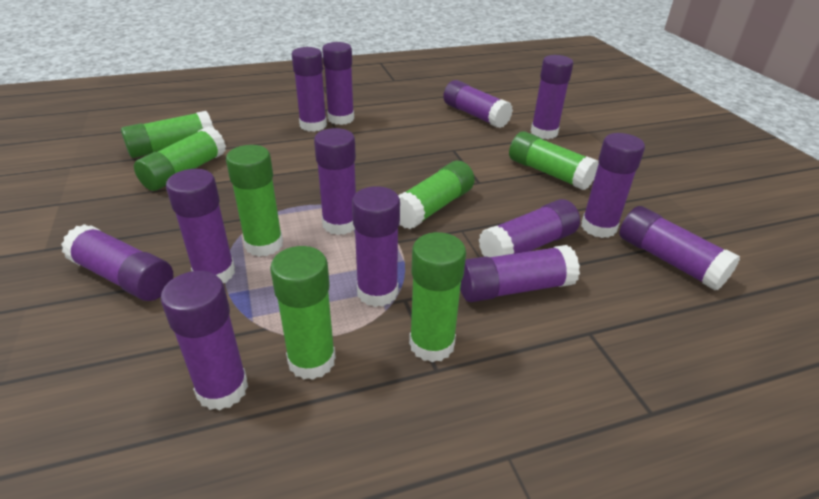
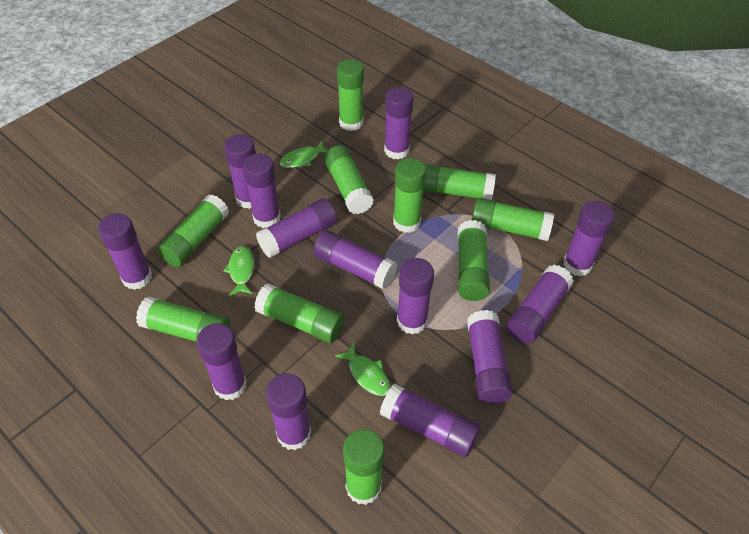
green fish: 0 -> 3
green glue stick: 7 -> 10

